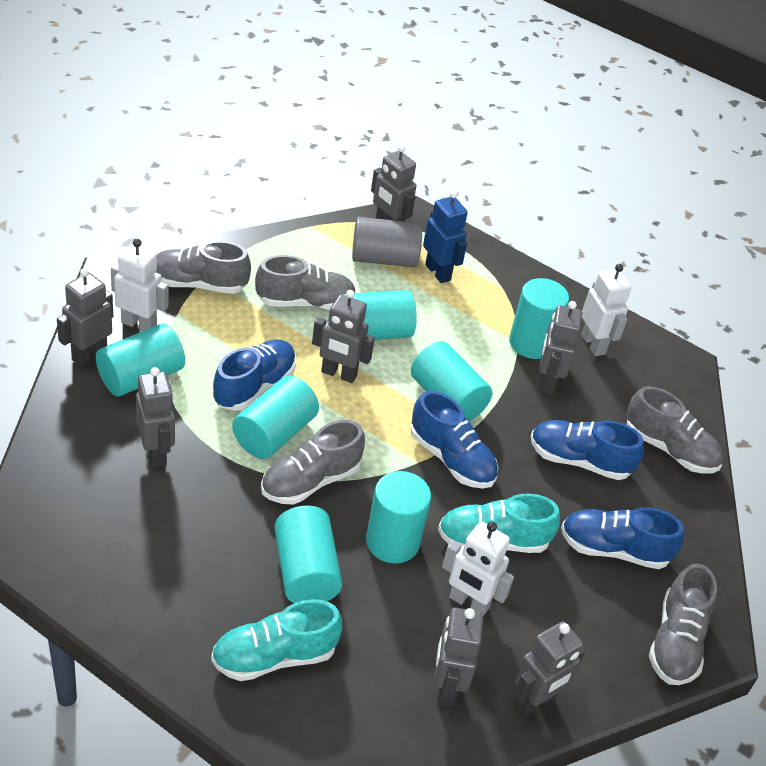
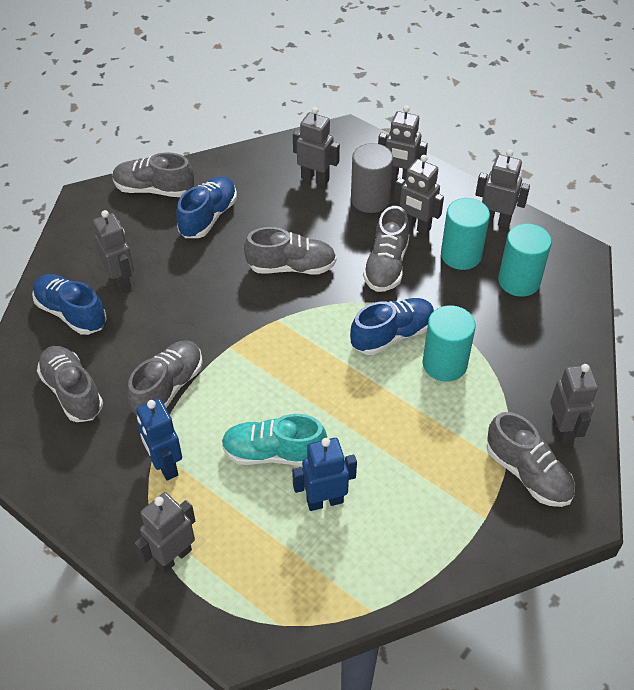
blue robot: 1 -> 2
blue shoe: 4 -> 3
grey shoe: 5 -> 6
turquoise cylinder: 7 -> 3
turquoise shoe: 2 -> 1
white robot: 3 -> 0

